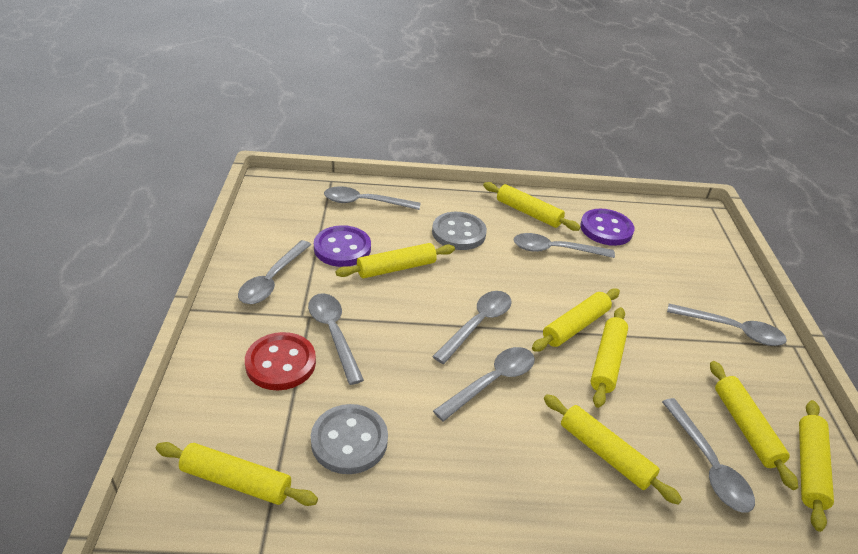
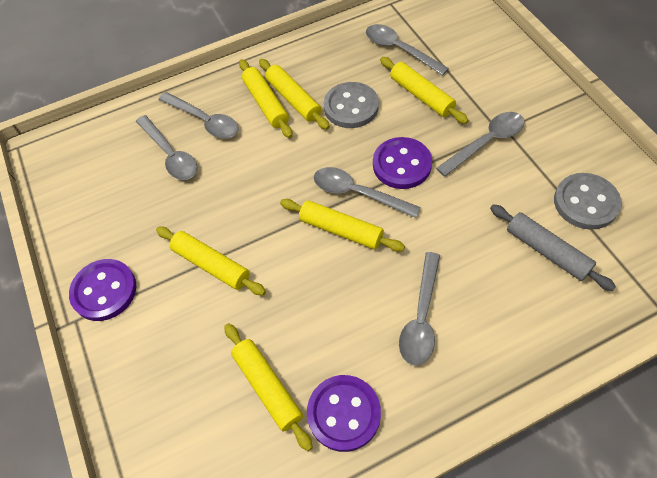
grey rolling pin: 0 -> 1
grey spoon: 8 -> 6
purple button: 2 -> 3
red button: 1 -> 0
yellow rolling pin: 8 -> 6

